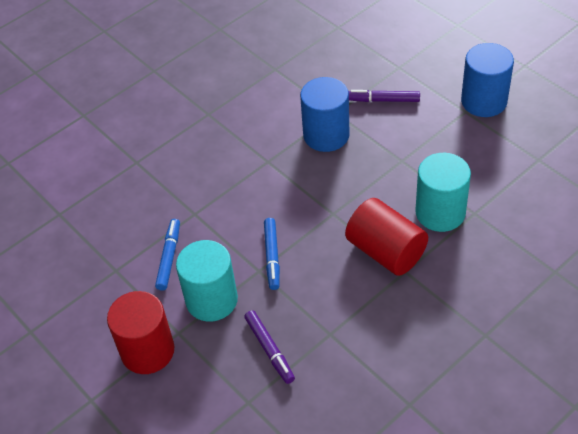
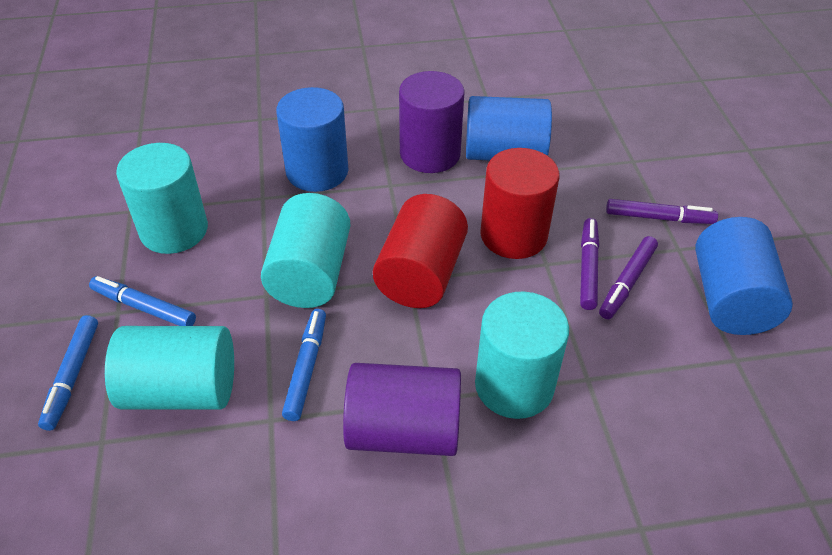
blue cylinder: 2 -> 3
blue marker: 2 -> 3
purple cylinder: 0 -> 2
purple marker: 2 -> 3
turquoise cylinder: 2 -> 4

